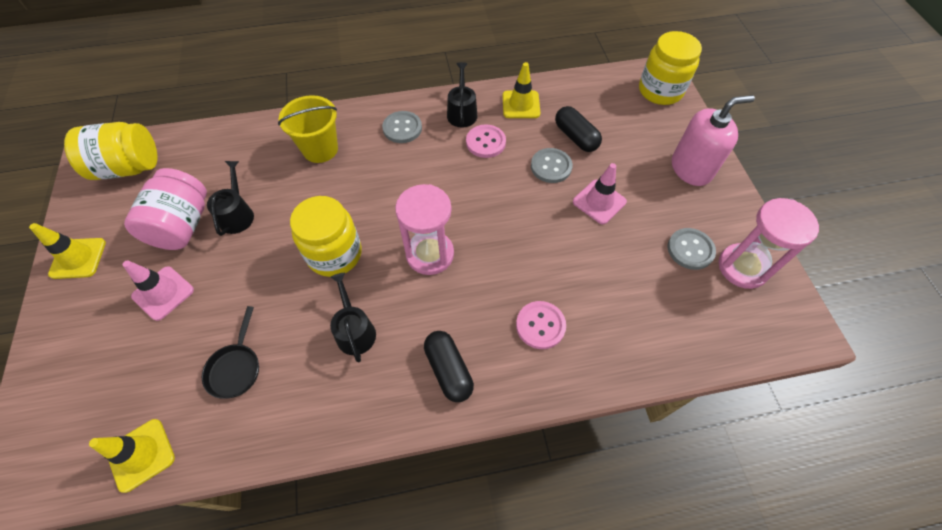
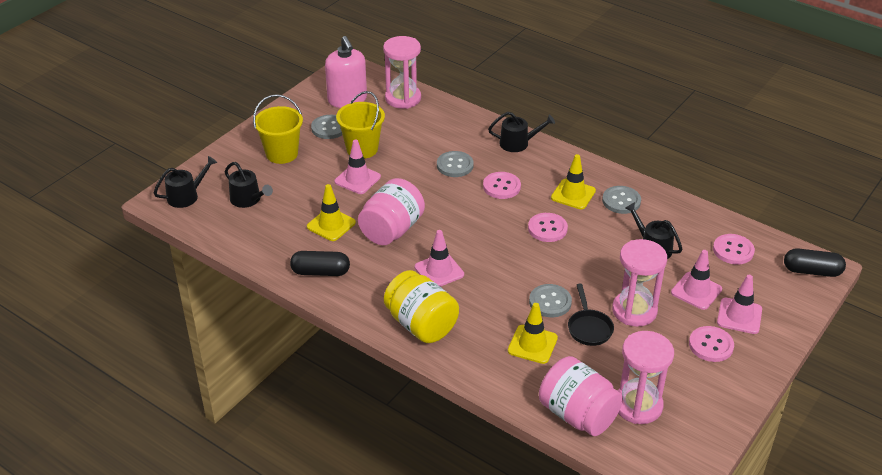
black watering can: 3 -> 4
grey button: 3 -> 4
pink button: 2 -> 4
pink hourglass: 2 -> 3
pink jar: 1 -> 2
pink traffic cone: 2 -> 4
yellow bucket: 1 -> 2
yellow jar: 3 -> 1

